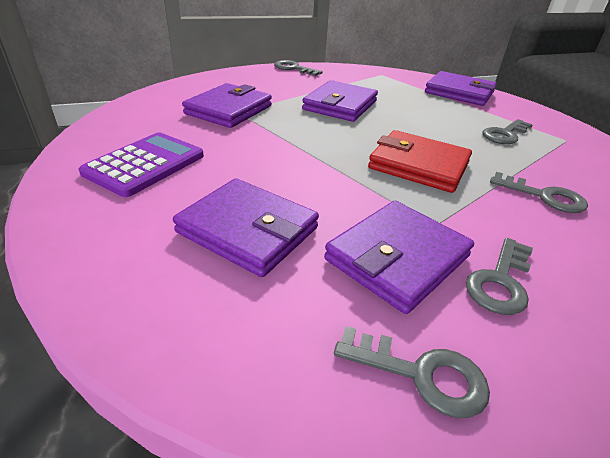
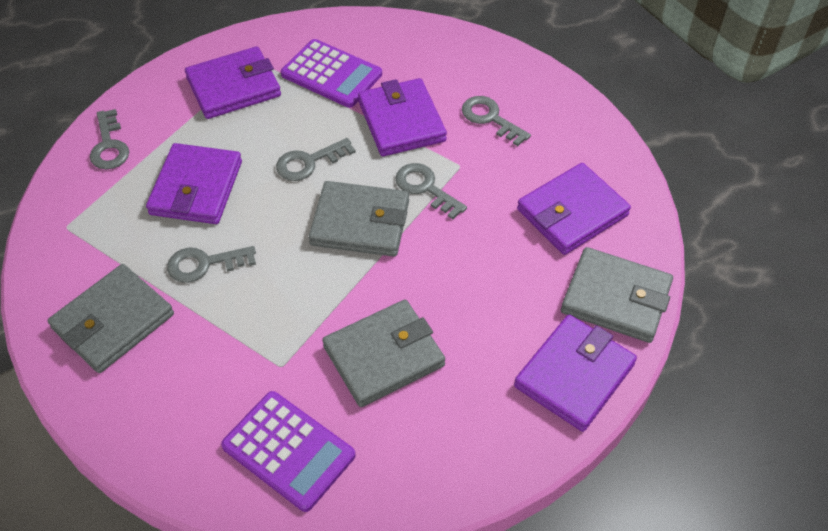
grey wallet: 0 -> 4
purple calculator: 1 -> 2
red wallet: 1 -> 0

